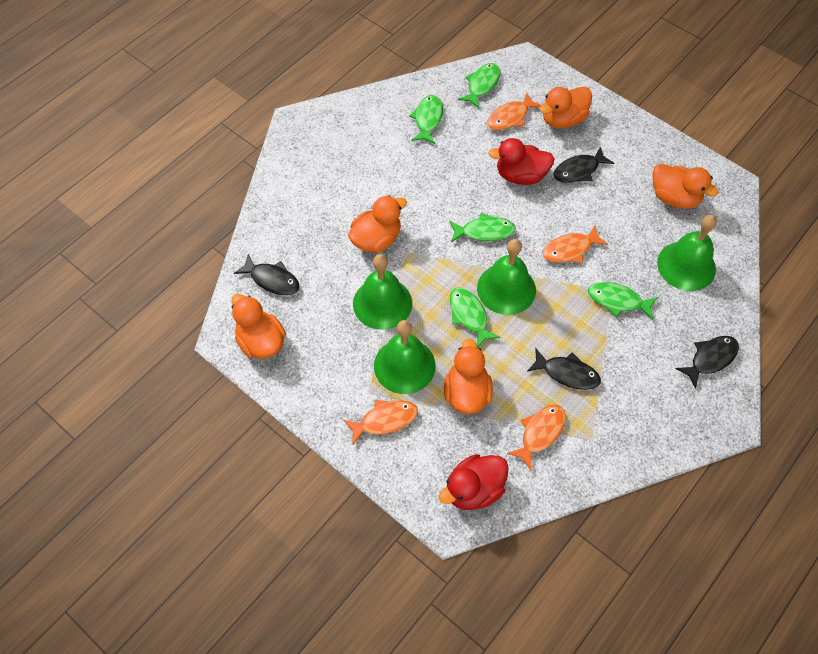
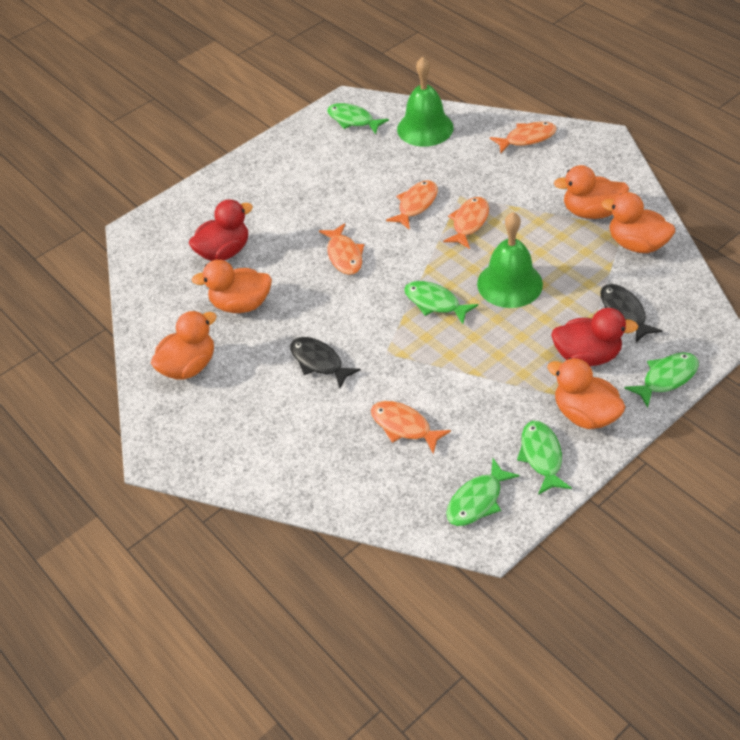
black fish: 4 -> 2
green bell: 4 -> 2
orange fish: 4 -> 5

